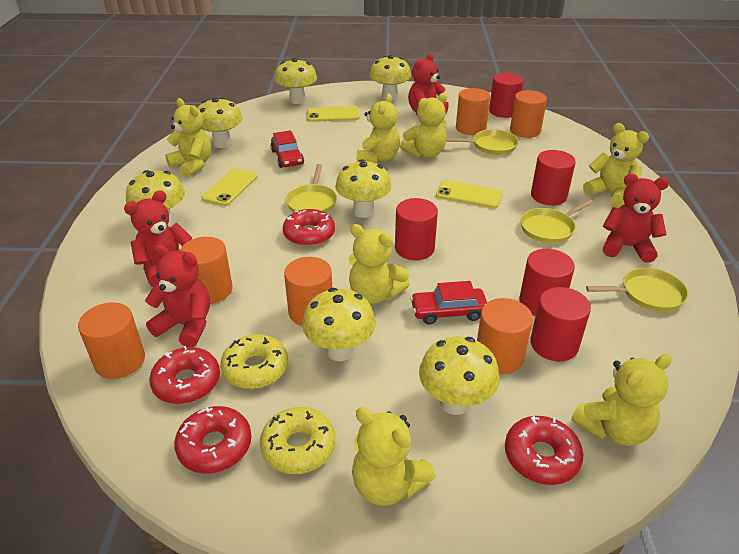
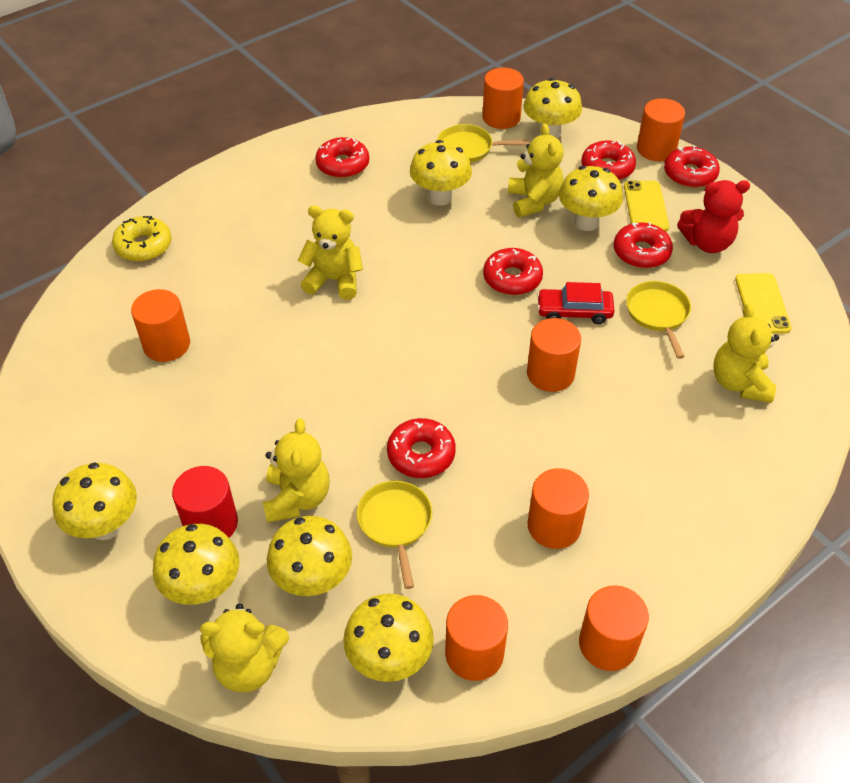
orange cylinder: 6 -> 7
red car: 2 -> 1
red cylinder: 5 -> 1
red donut: 4 -> 6
red teddy bear: 4 -> 1
yellow donut: 2 -> 1
yellow pan: 4 -> 3
yellow phone: 3 -> 2
yellow teddy bear: 7 -> 5

